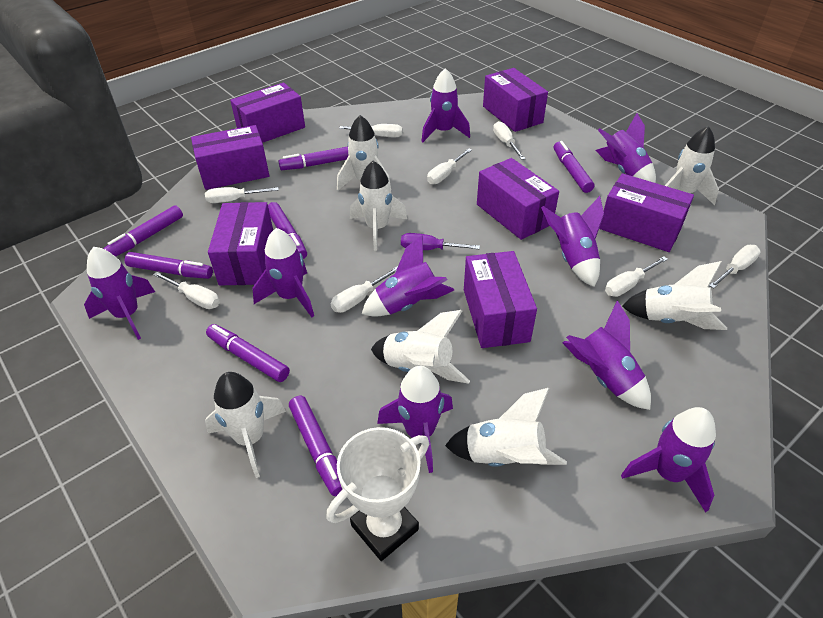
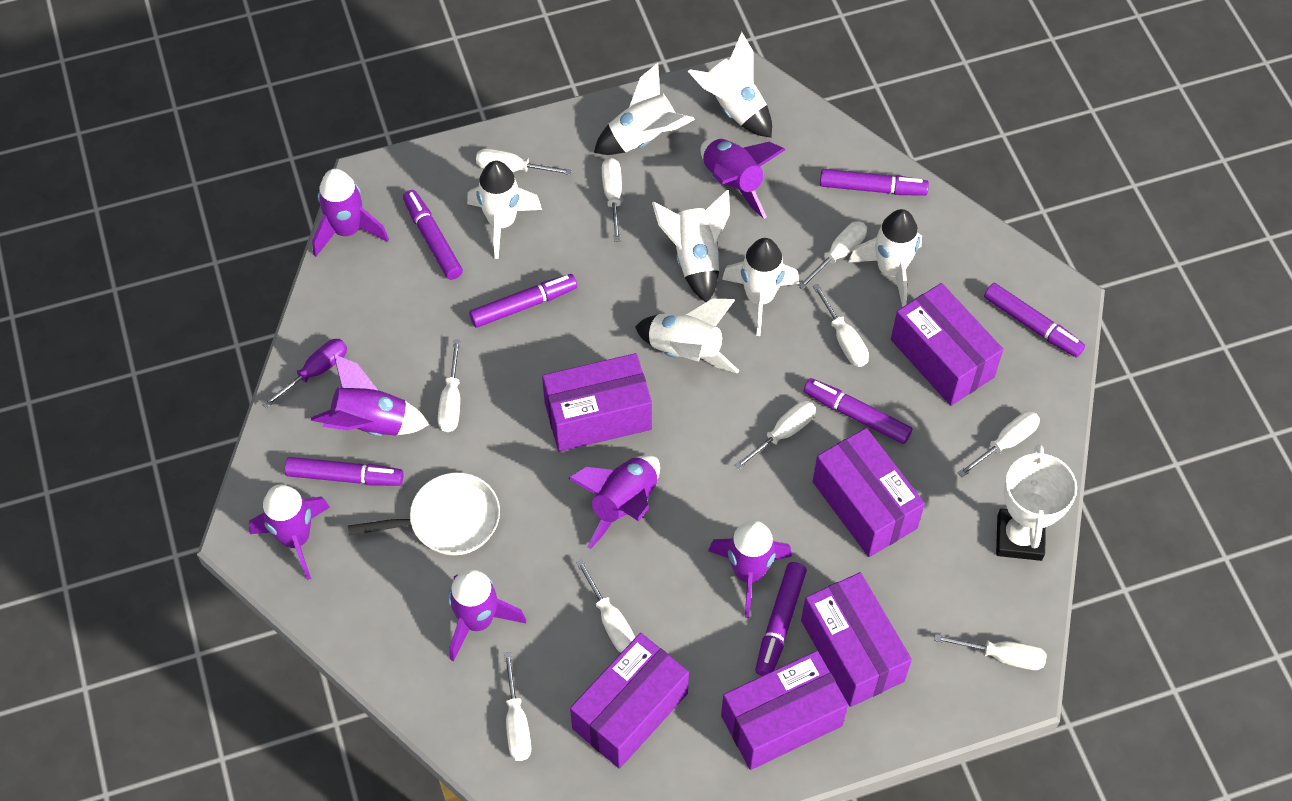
purple box: 7 -> 6
purple rocket: 9 -> 7
white pan: 0 -> 1
white screwdriver: 8 -> 10

